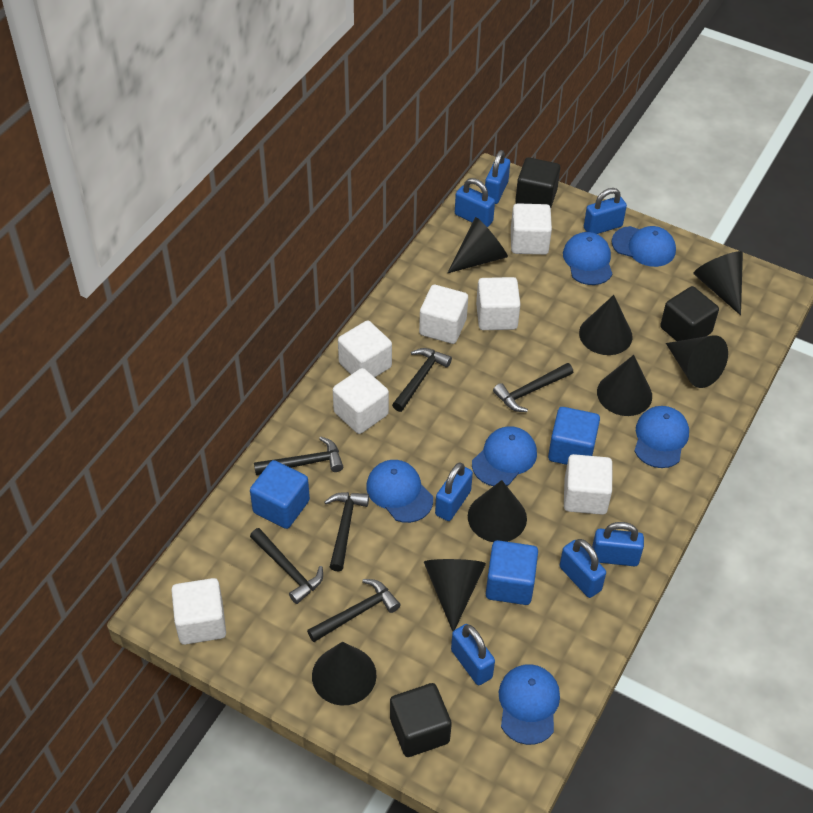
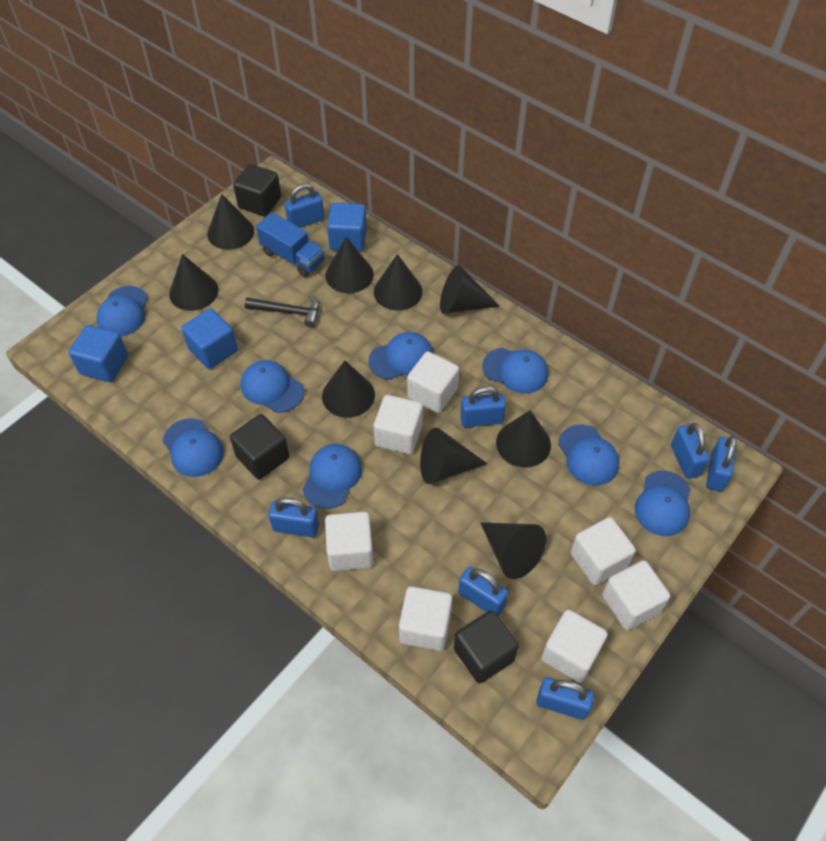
black cone: 8 -> 9
black hammer: 6 -> 1
blue cap: 6 -> 8
blue truck: 0 -> 1

